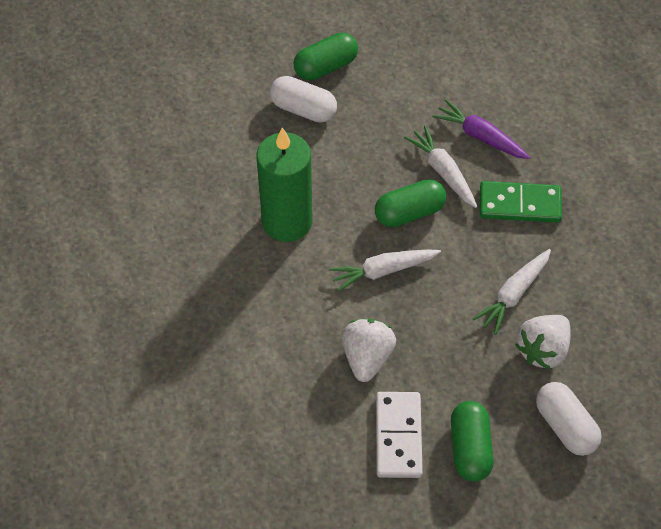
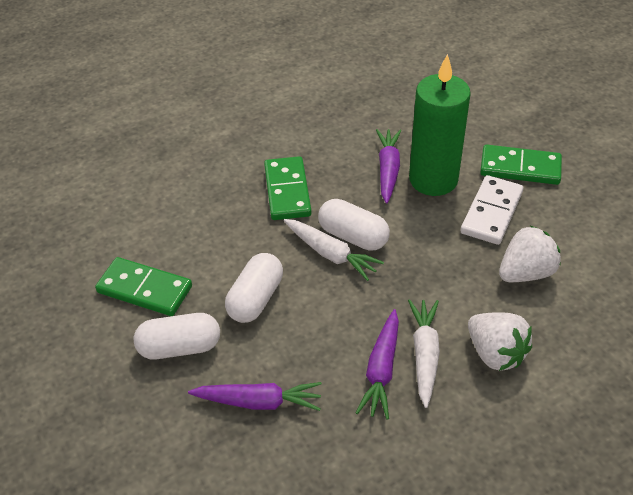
green capsule: 3 -> 0
green domino: 1 -> 3
purple carrot: 1 -> 3
white capsule: 2 -> 3
white carrot: 3 -> 2

